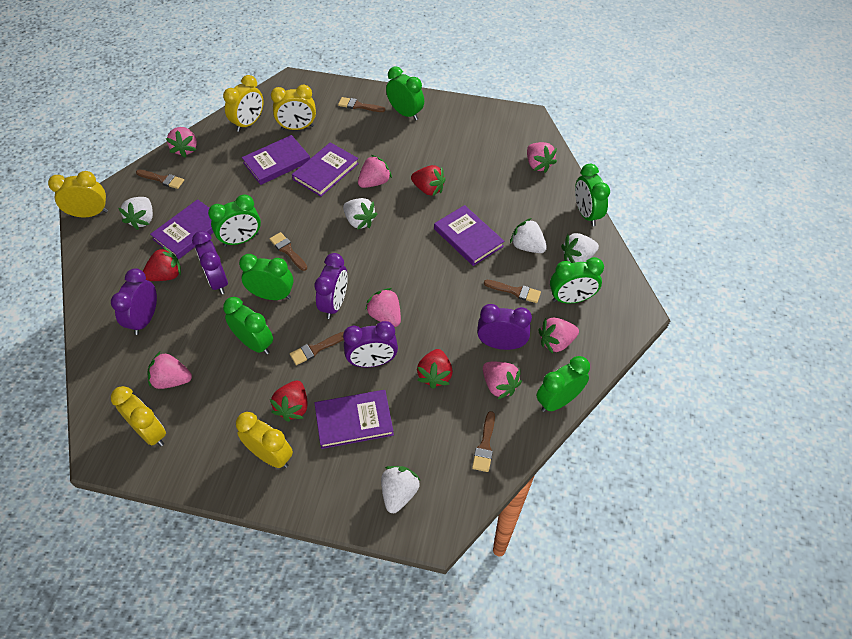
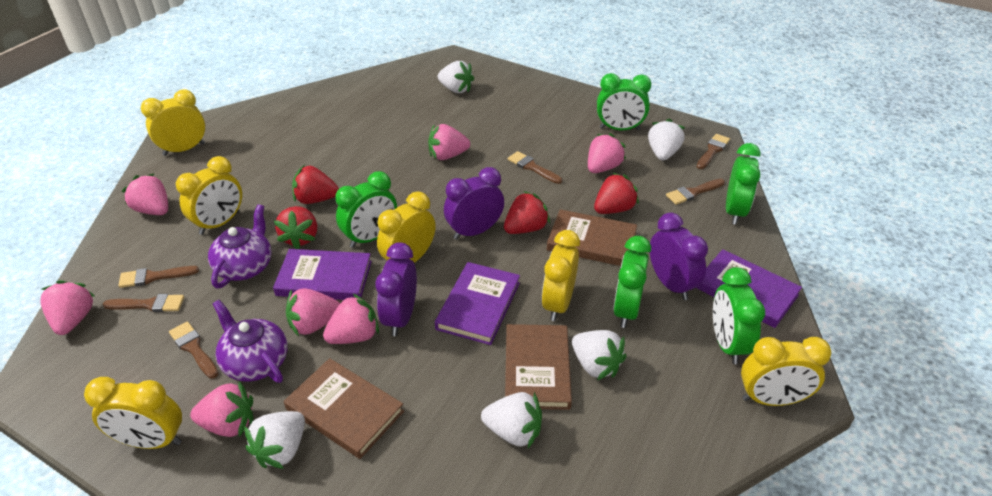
brown book: 0 -> 3
green clock: 7 -> 5
purple book: 5 -> 3
purple clock: 5 -> 3
purple teapot: 0 -> 2
yellow clock: 5 -> 6

